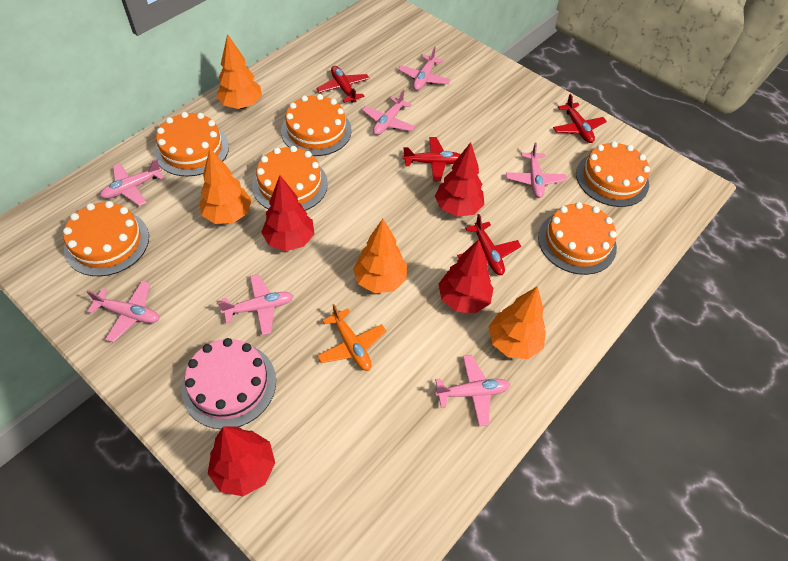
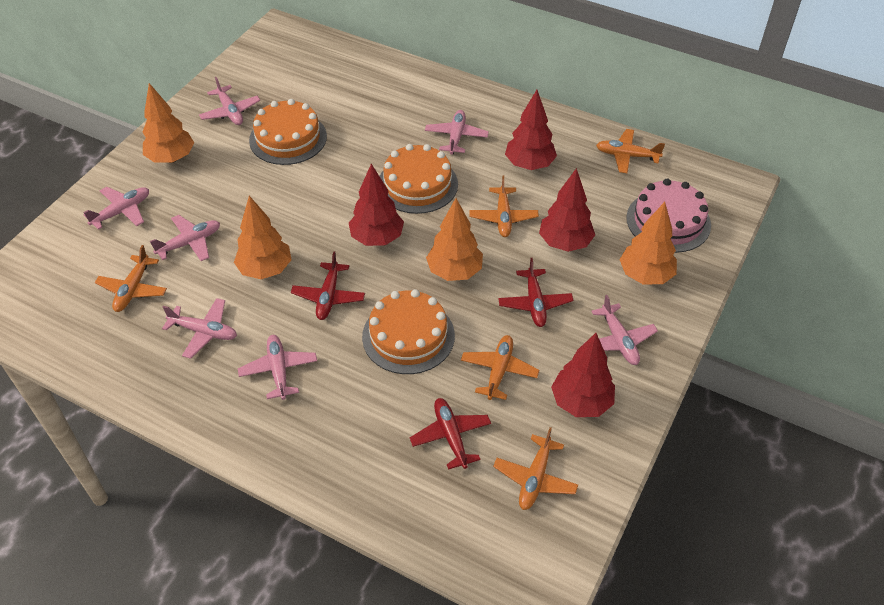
orange cake: 6 -> 3
orange plane: 1 -> 5
red plane: 4 -> 3

